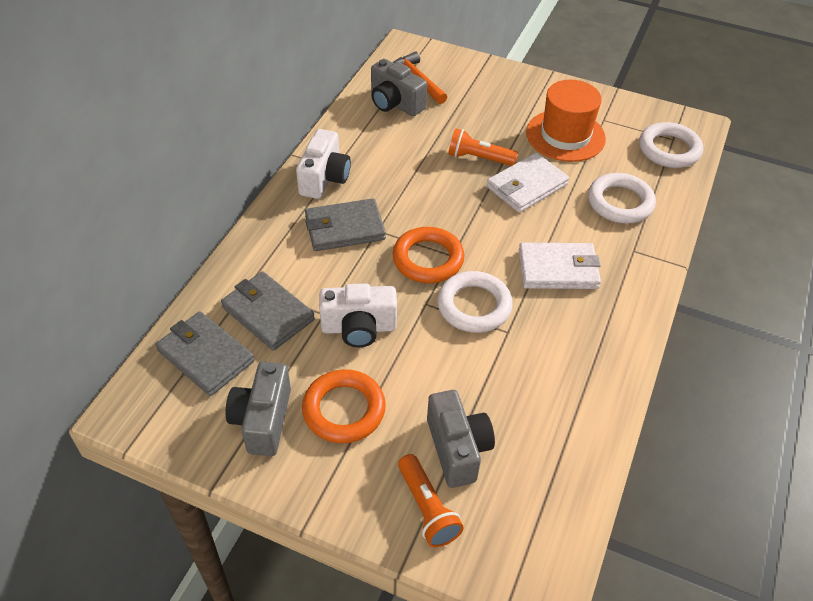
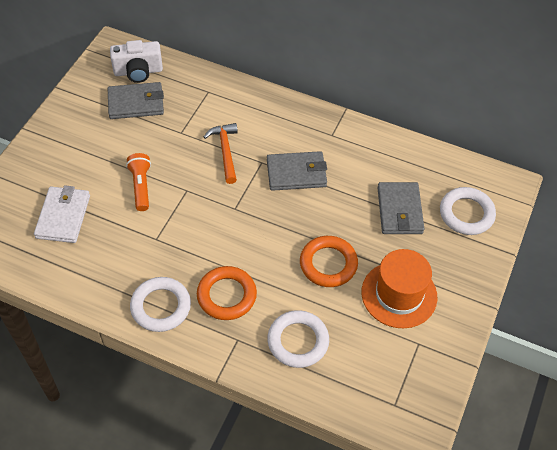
grey camera: 3 -> 0
orange flashlight: 2 -> 1
white camera: 2 -> 1
white wallet: 2 -> 1

